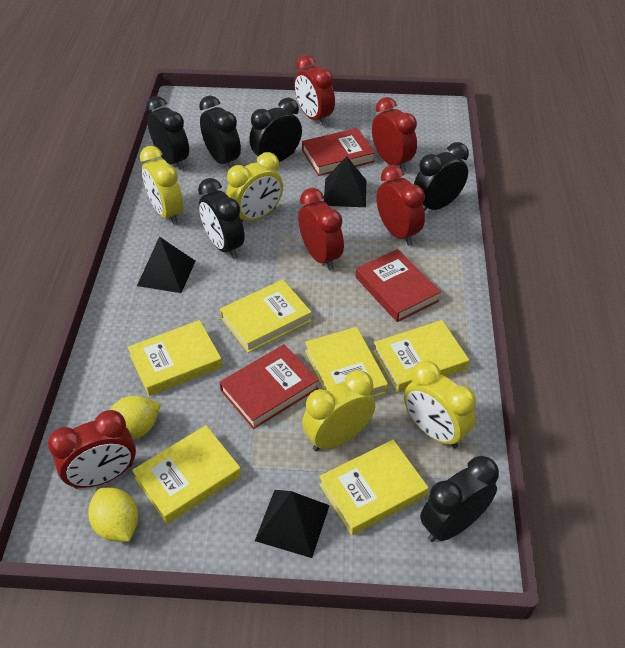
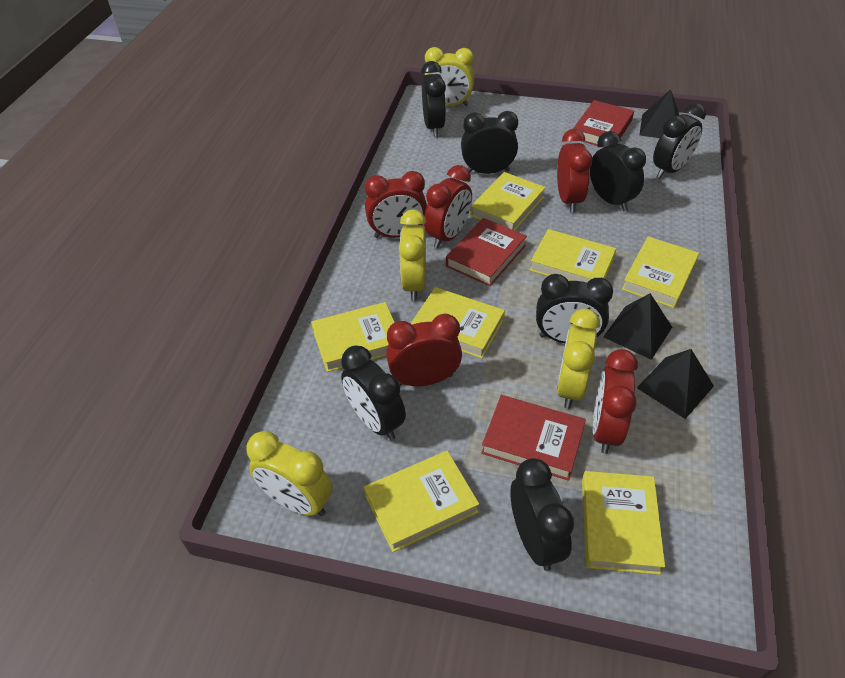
black clock: 6 -> 7
yellow book: 6 -> 7
yellow lemon: 2 -> 0

